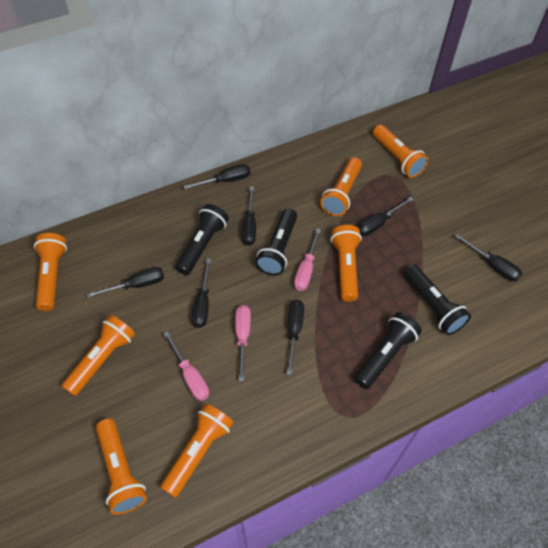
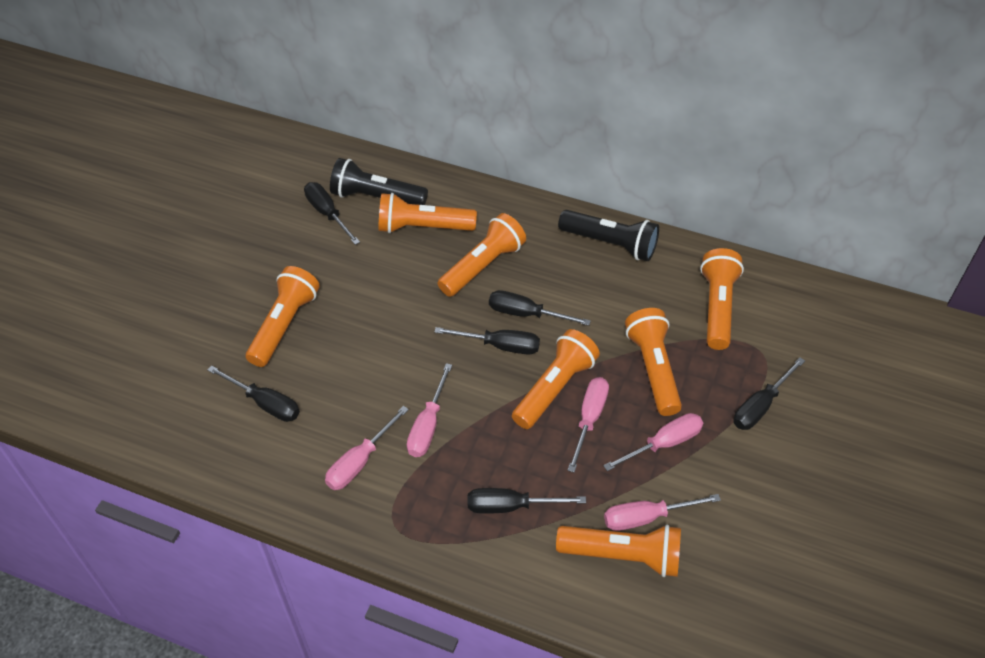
black flashlight: 4 -> 2
black screwdriver: 7 -> 6
pink screwdriver: 3 -> 5

